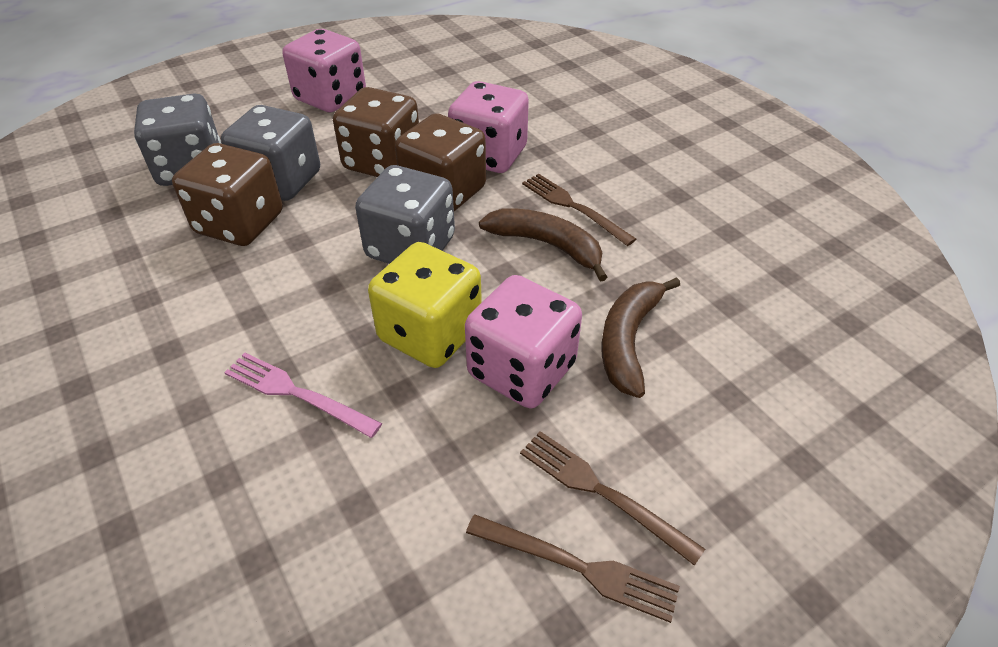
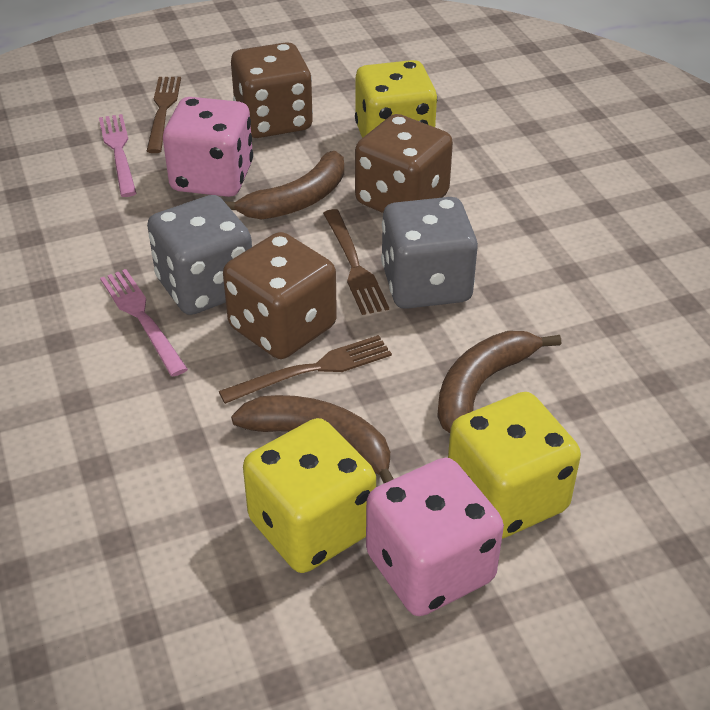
brown banana: 2 -> 3
grey dice: 3 -> 2
pink dice: 3 -> 2
pink fork: 1 -> 2
yellow dice: 1 -> 3

